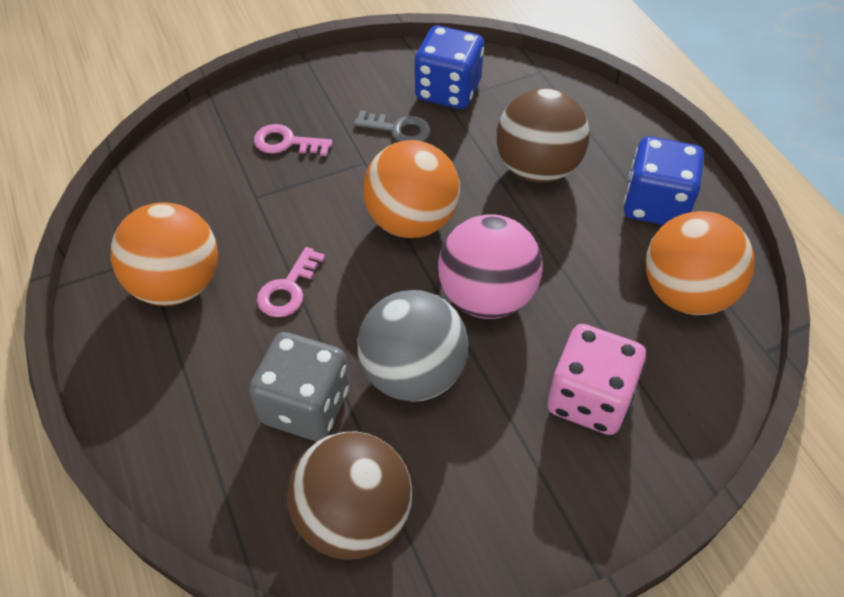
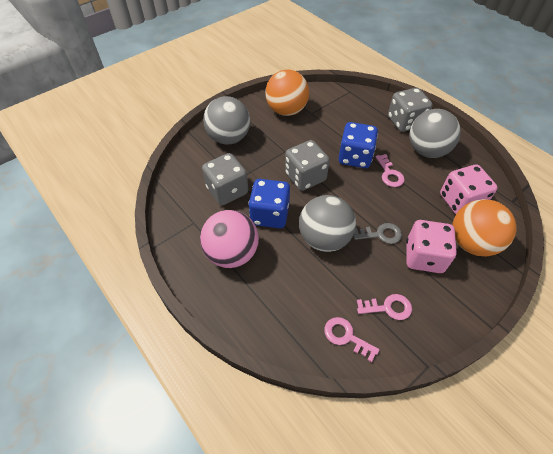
brown ball: 2 -> 0
grey ball: 1 -> 3
grey dice: 1 -> 3
orange ball: 3 -> 2
pink dice: 1 -> 2
pink key: 2 -> 3

